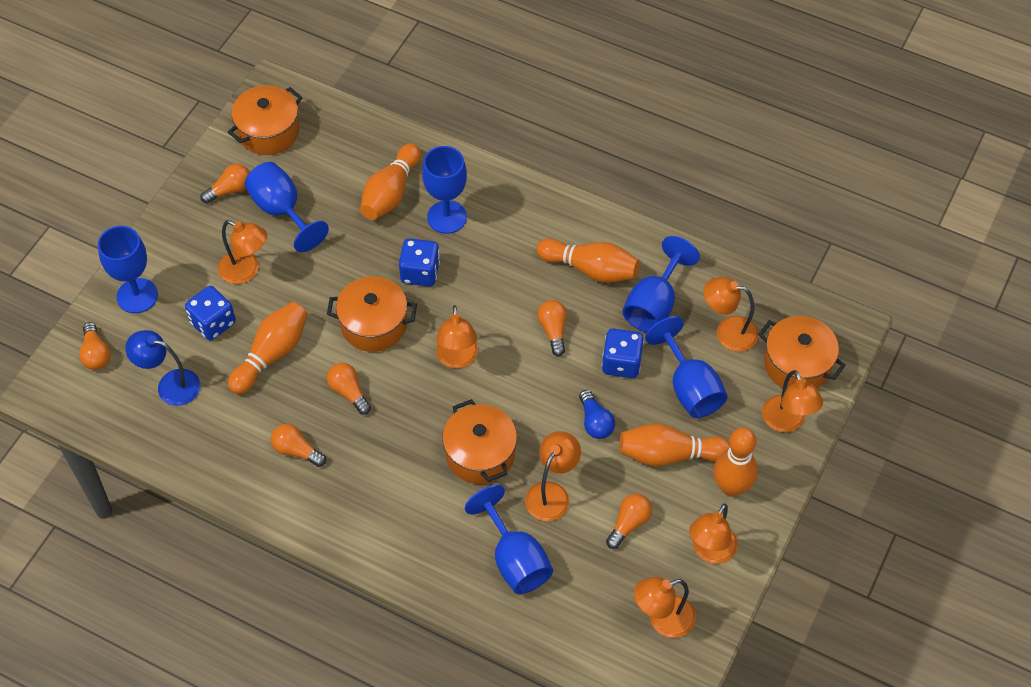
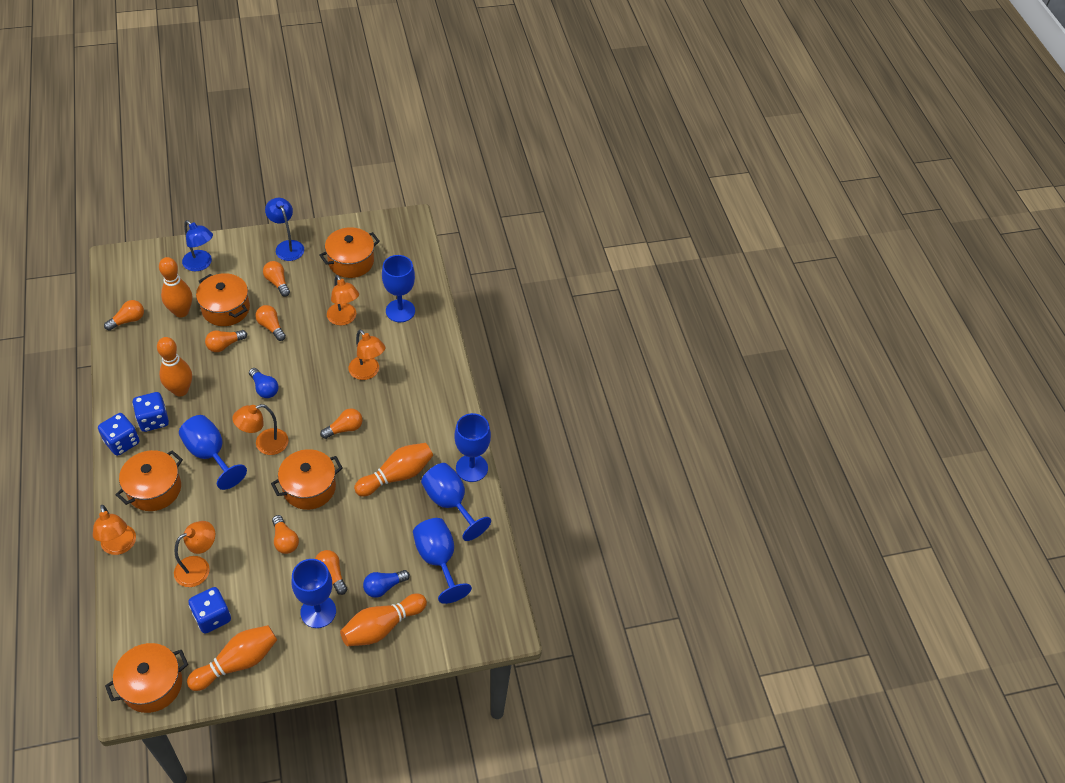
blue lamp: 1 -> 2
blue light bulb: 1 -> 2
orange lamp: 7 -> 5
orange light bulb: 6 -> 7
orange pot: 4 -> 5

